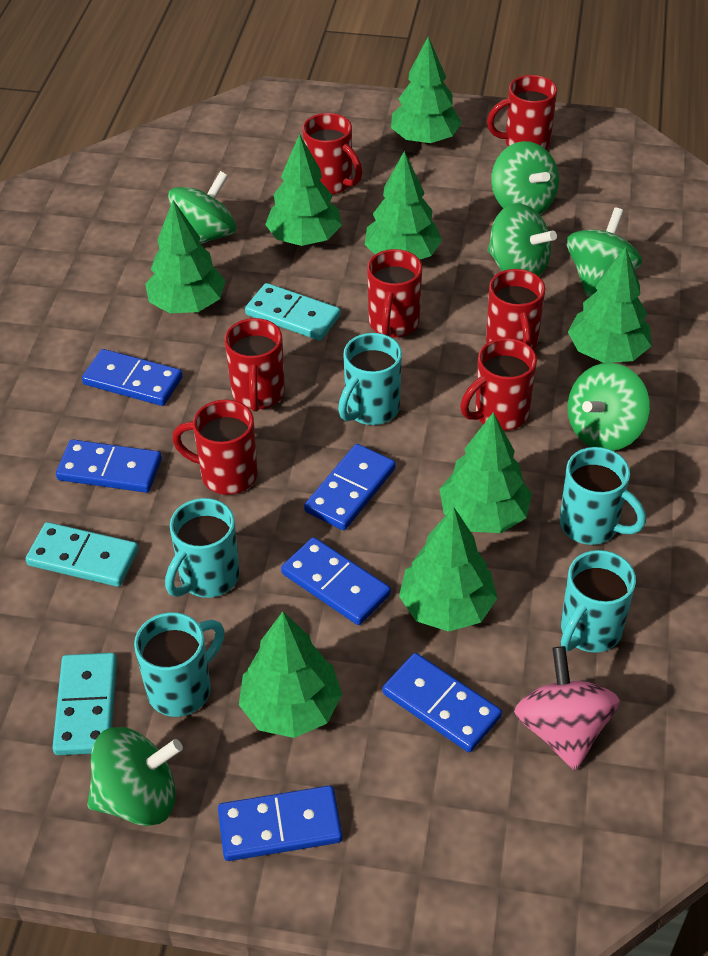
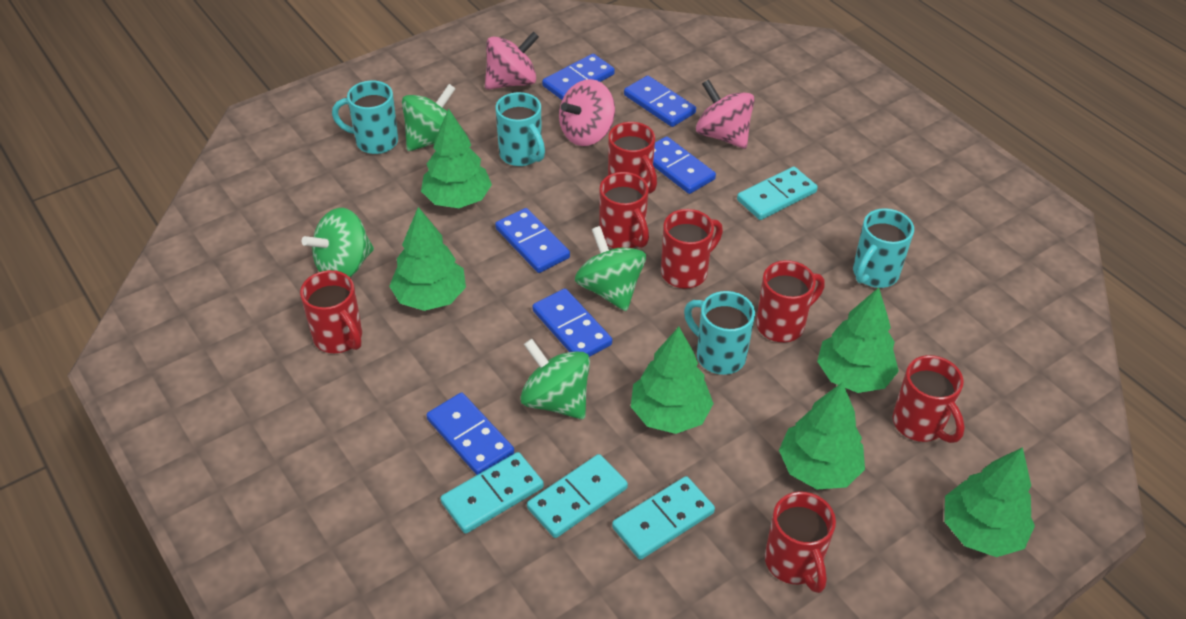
green spinning top: 6 -> 4
green tree: 8 -> 6
pink spinning top: 1 -> 3
turquoise domino: 3 -> 4
turquoise mug: 5 -> 4

